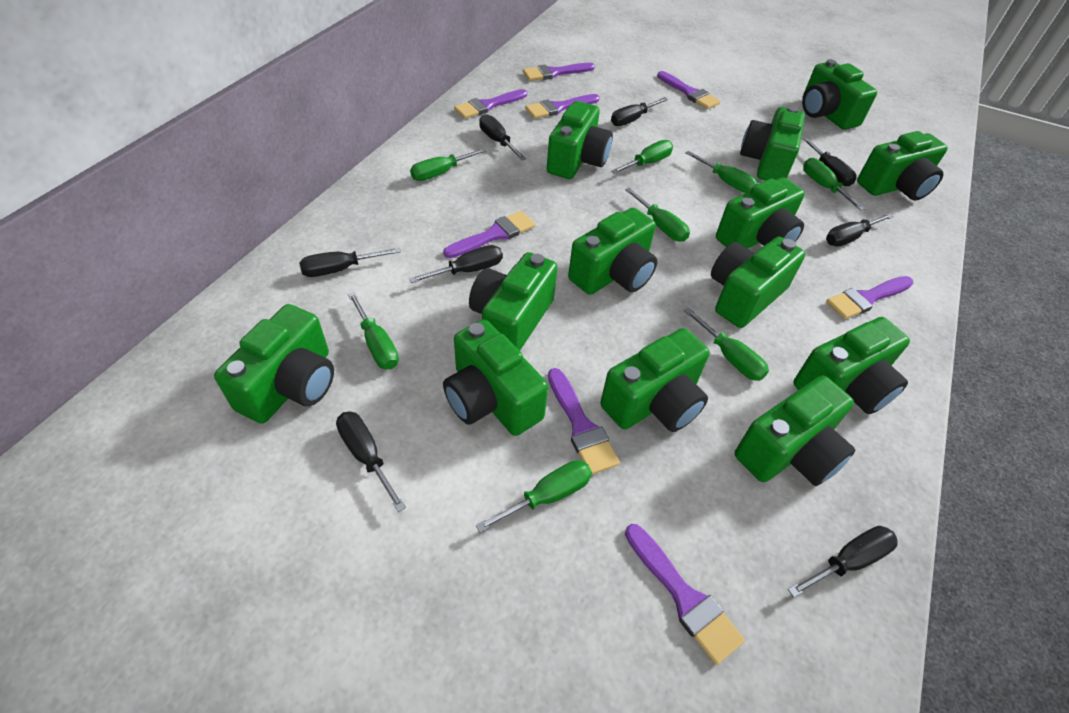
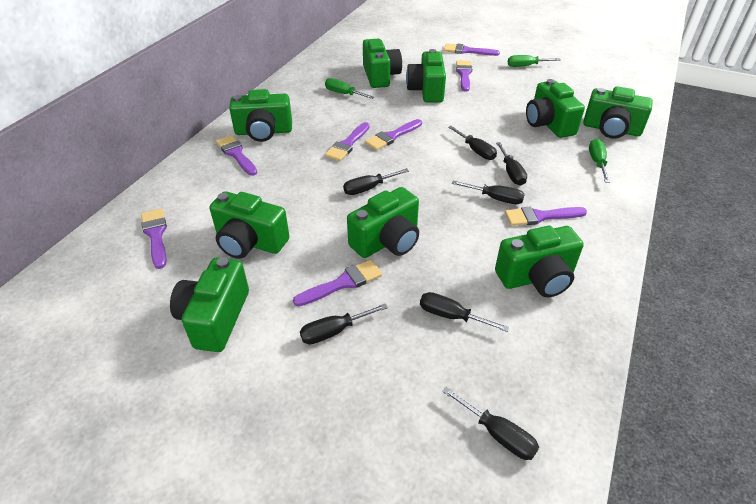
black screwdriver: 8 -> 7
green camera: 13 -> 9
green screwdriver: 8 -> 3

